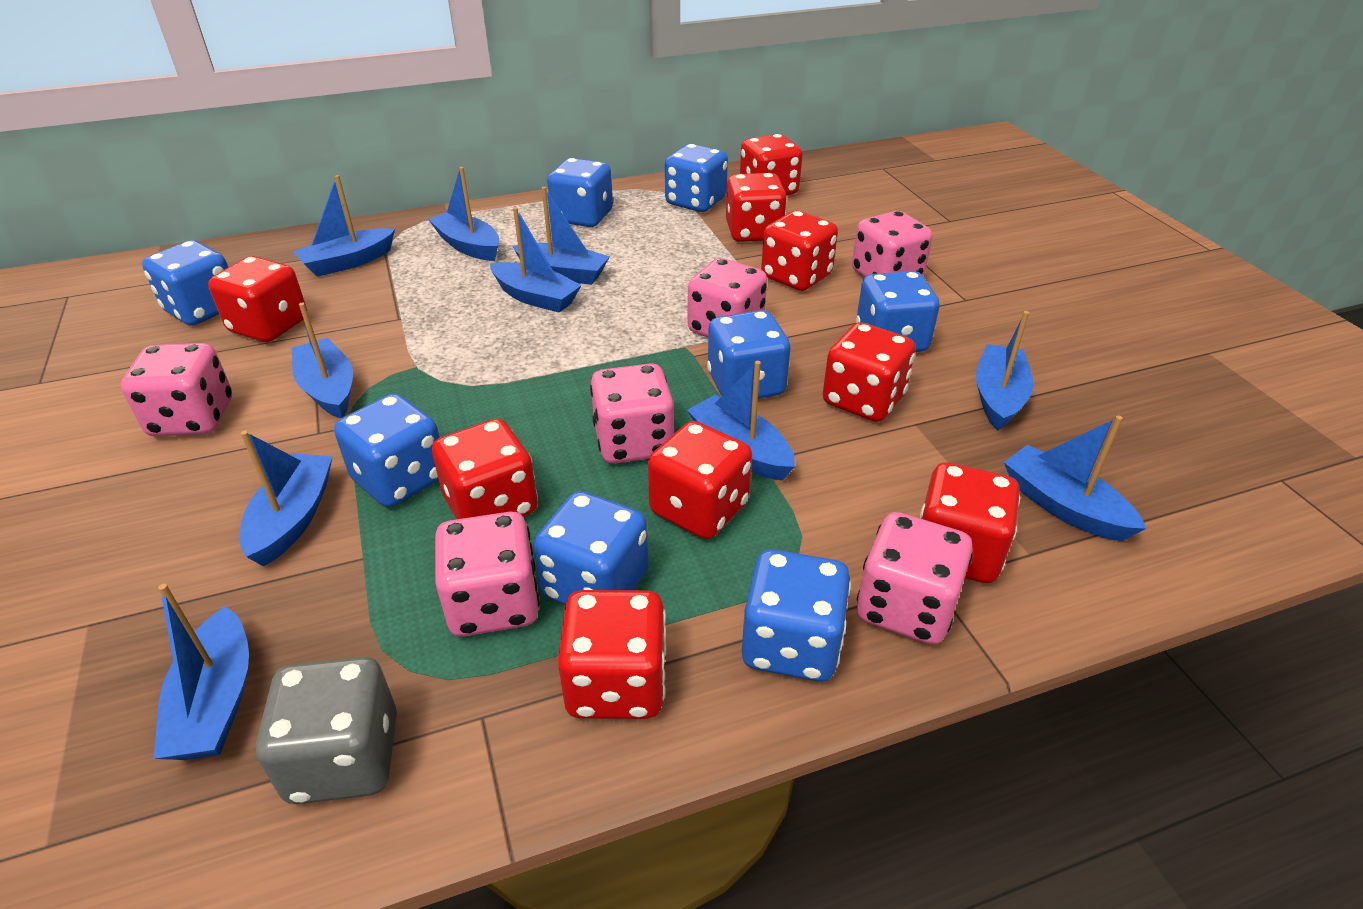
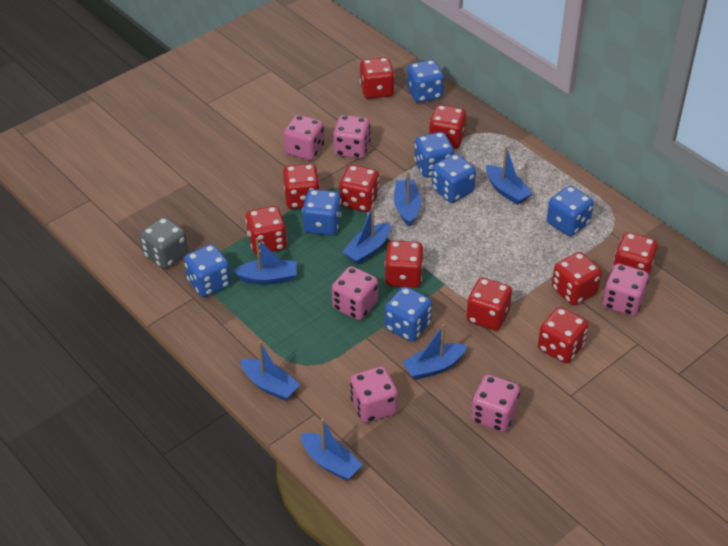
blue boat: 10 -> 7
blue dice: 8 -> 7
red dice: 9 -> 10

